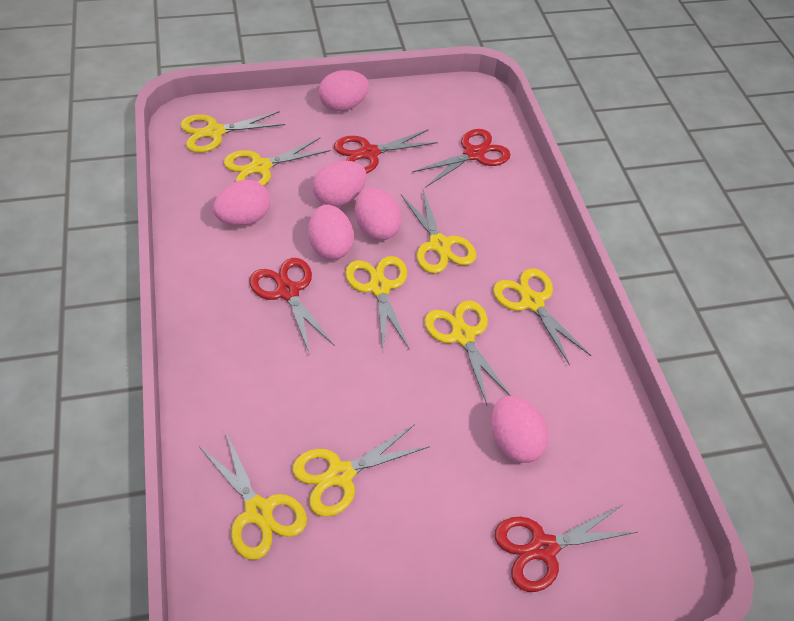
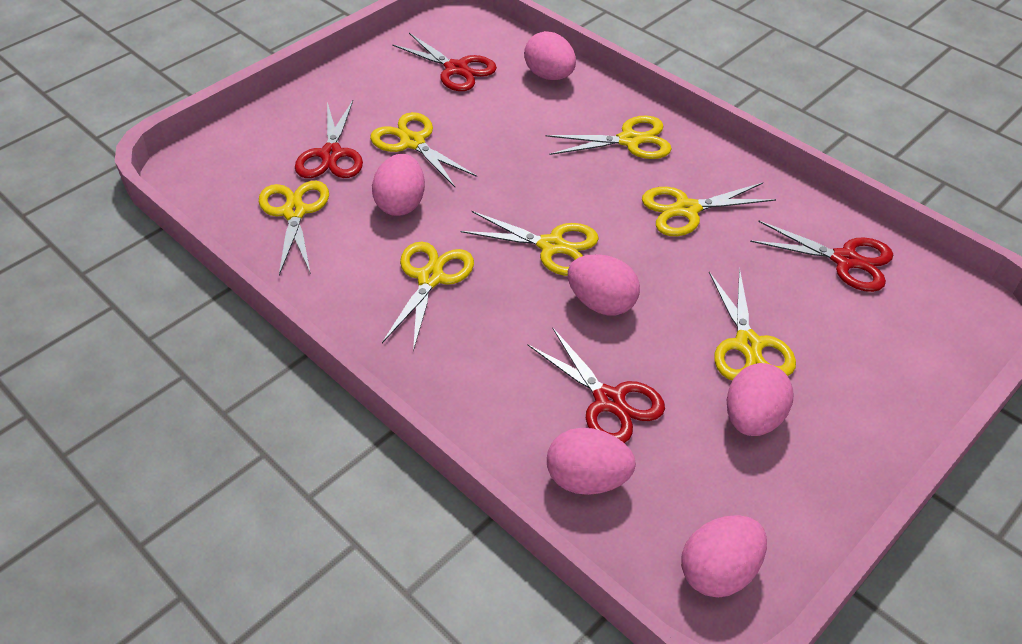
yellow scissors: 8 -> 7

